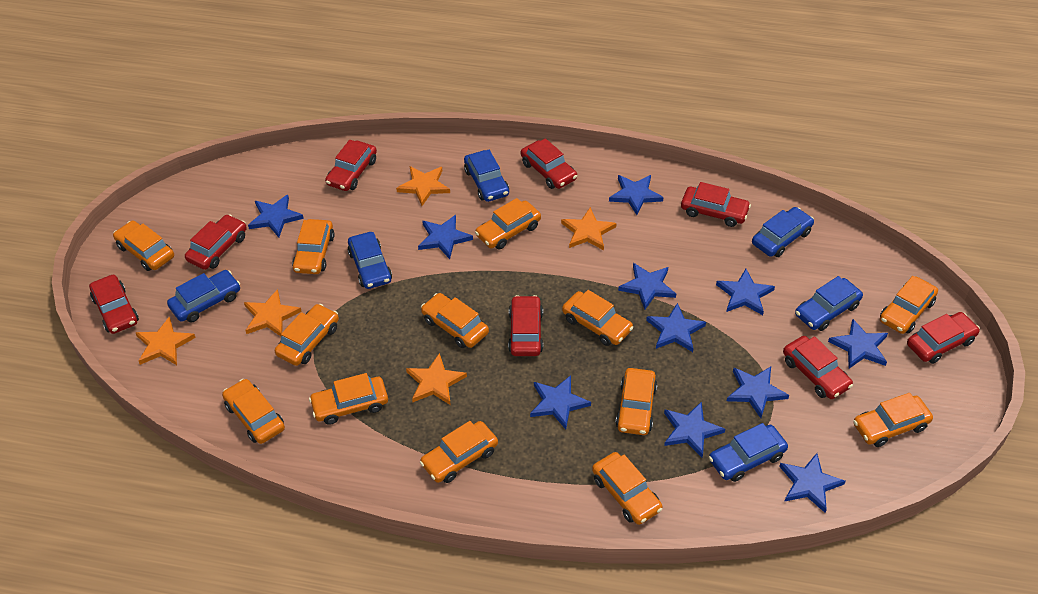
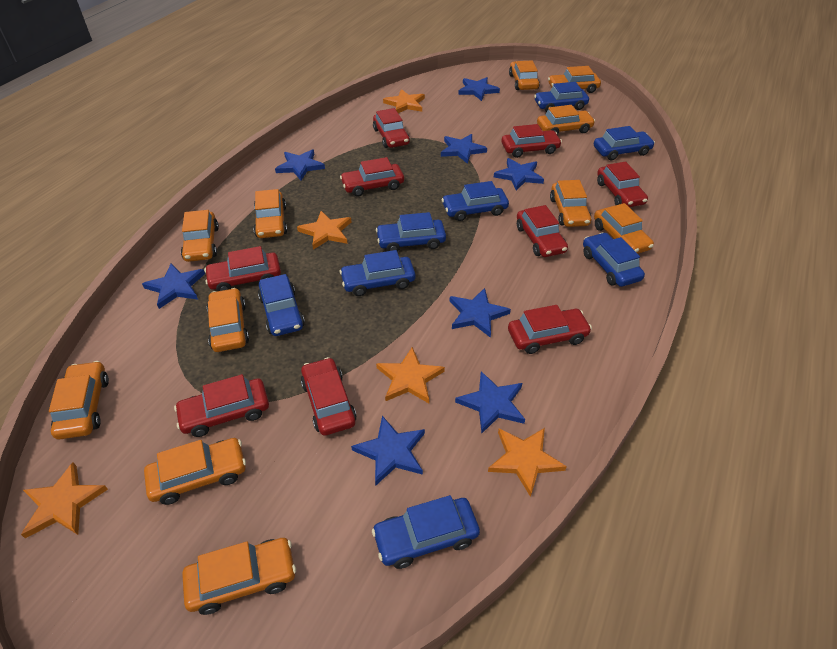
blue car: 6 -> 8
blue star: 11 -> 8
orange car: 13 -> 11
red car: 8 -> 9

